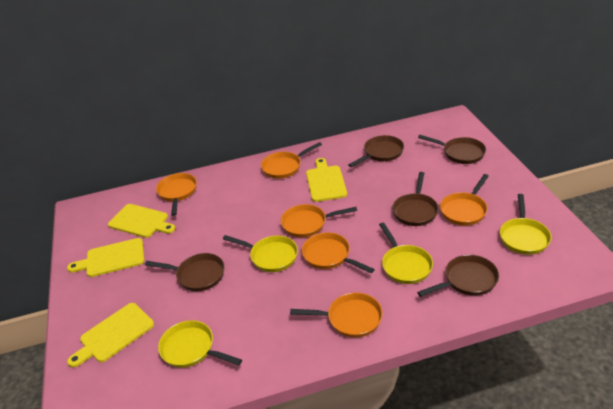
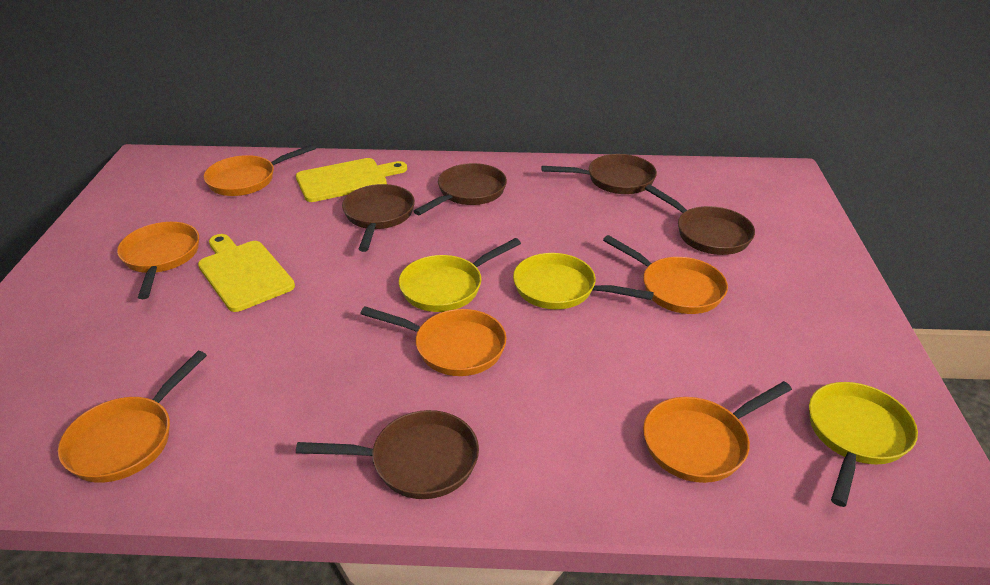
yellow cutting board: 4 -> 2
yellow pan: 4 -> 3

